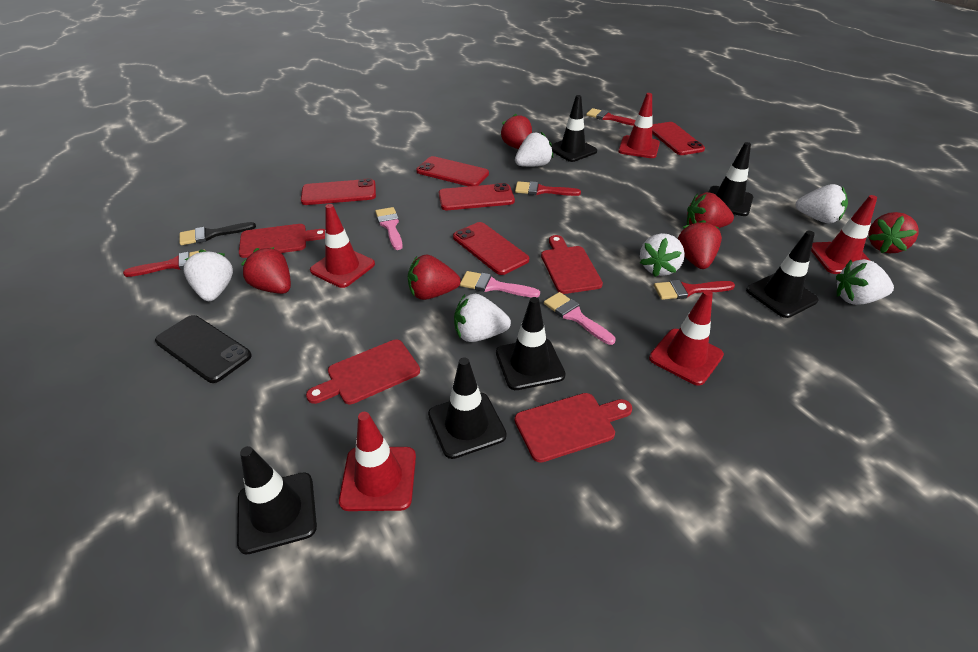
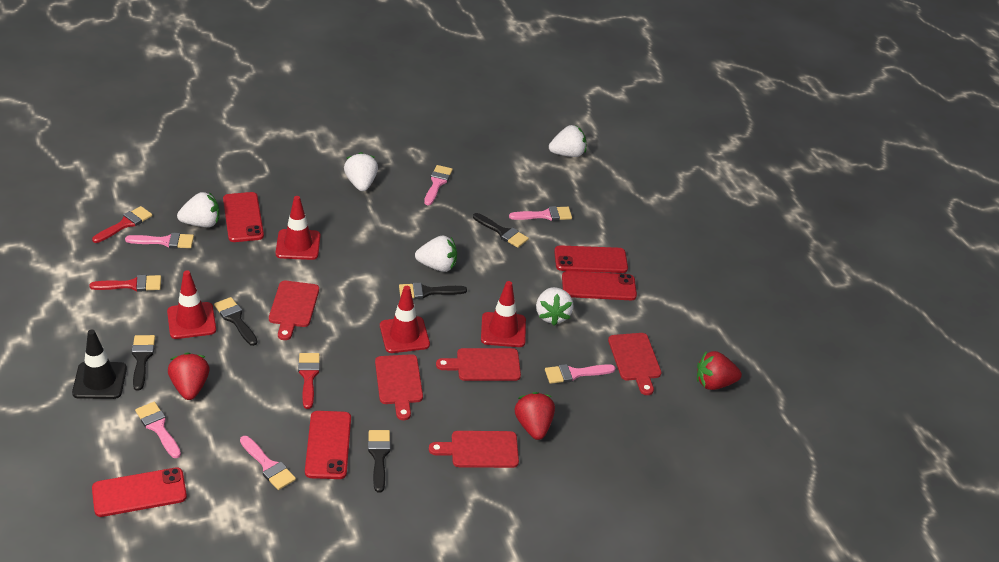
black brush: 1 -> 5
black phone: 1 -> 0
black traffic cone: 6 -> 1
pink brush: 3 -> 6
red brush: 4 -> 3
red cutting board: 4 -> 5
red strawberry: 6 -> 3
red traffic cone: 5 -> 4
white strawberry: 6 -> 5

